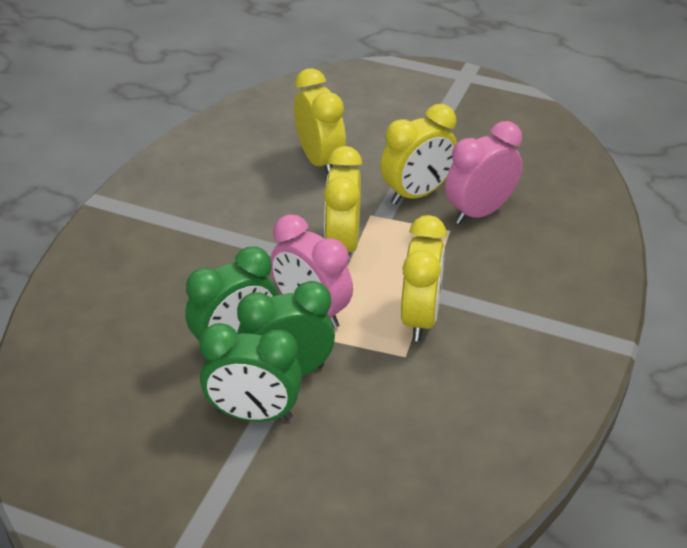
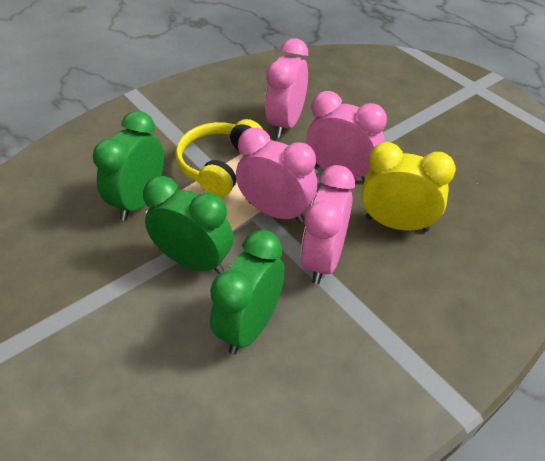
pink clock: 2 -> 4
yellow clock: 4 -> 1
yellow headphones: 0 -> 1

